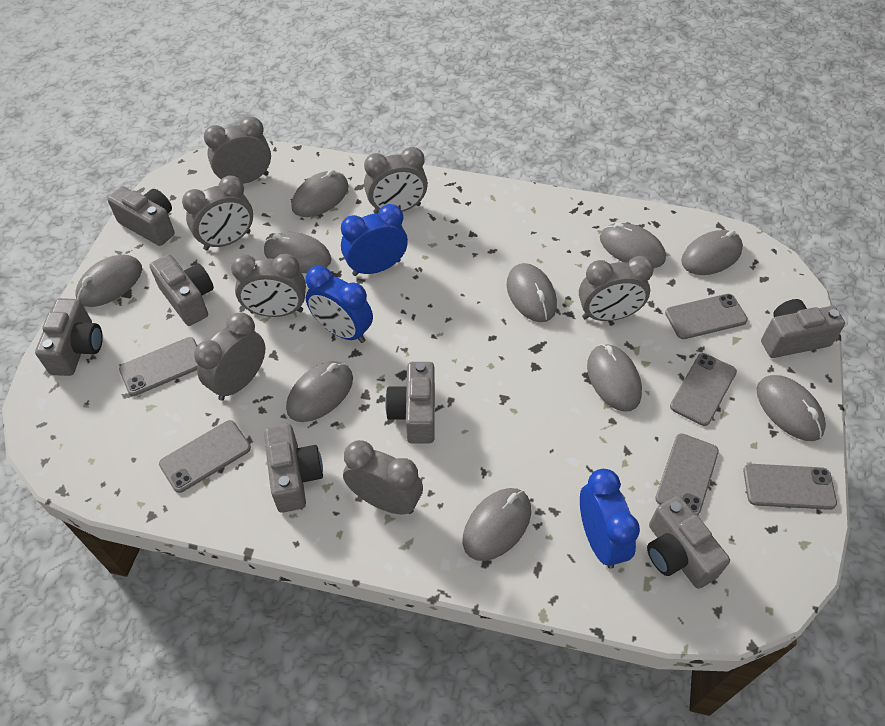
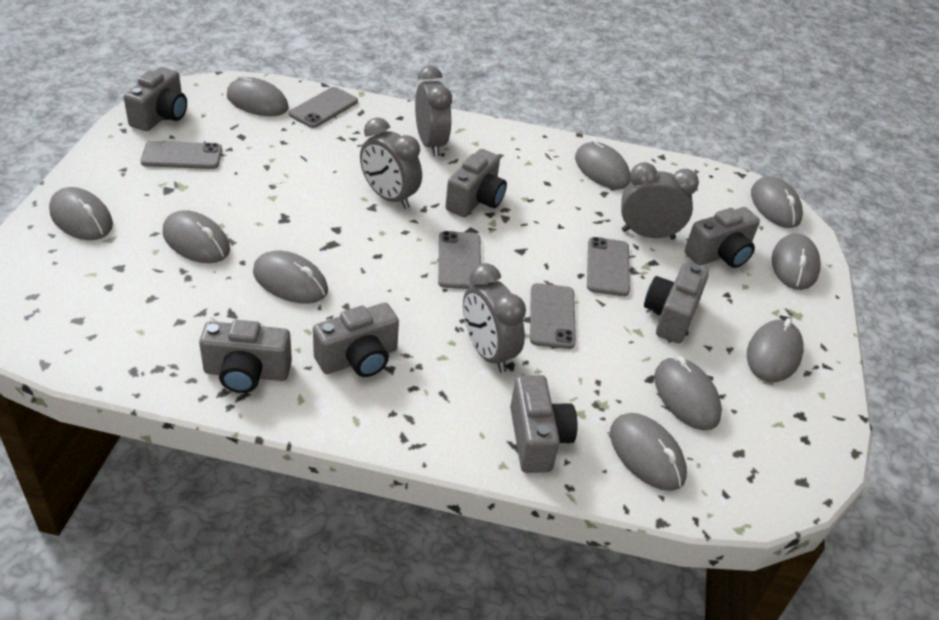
blue clock: 3 -> 0
grey clock: 7 -> 4
grey phone: 6 -> 5

